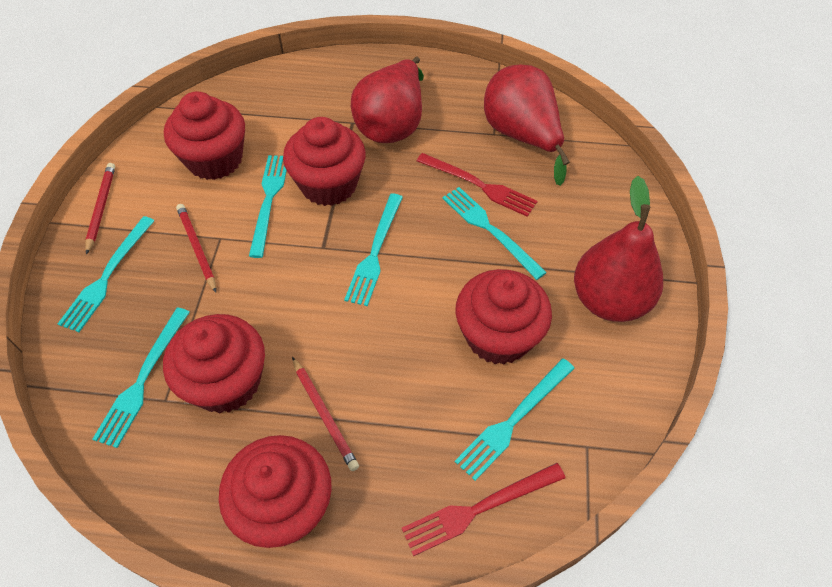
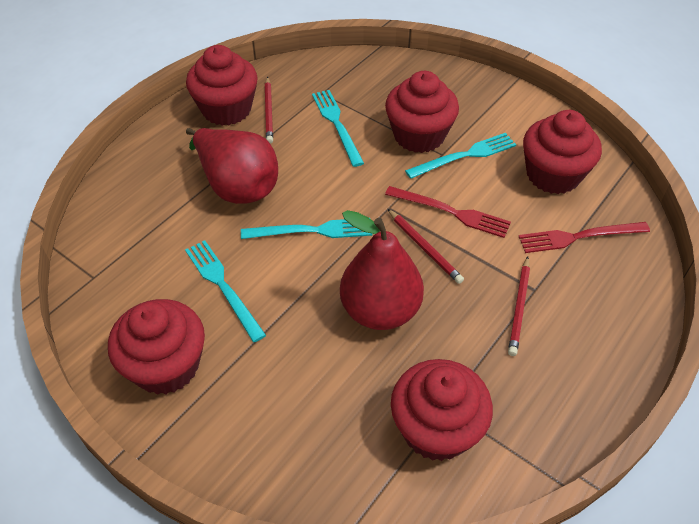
red pear: 3 -> 2
turquoise fork: 6 -> 4

